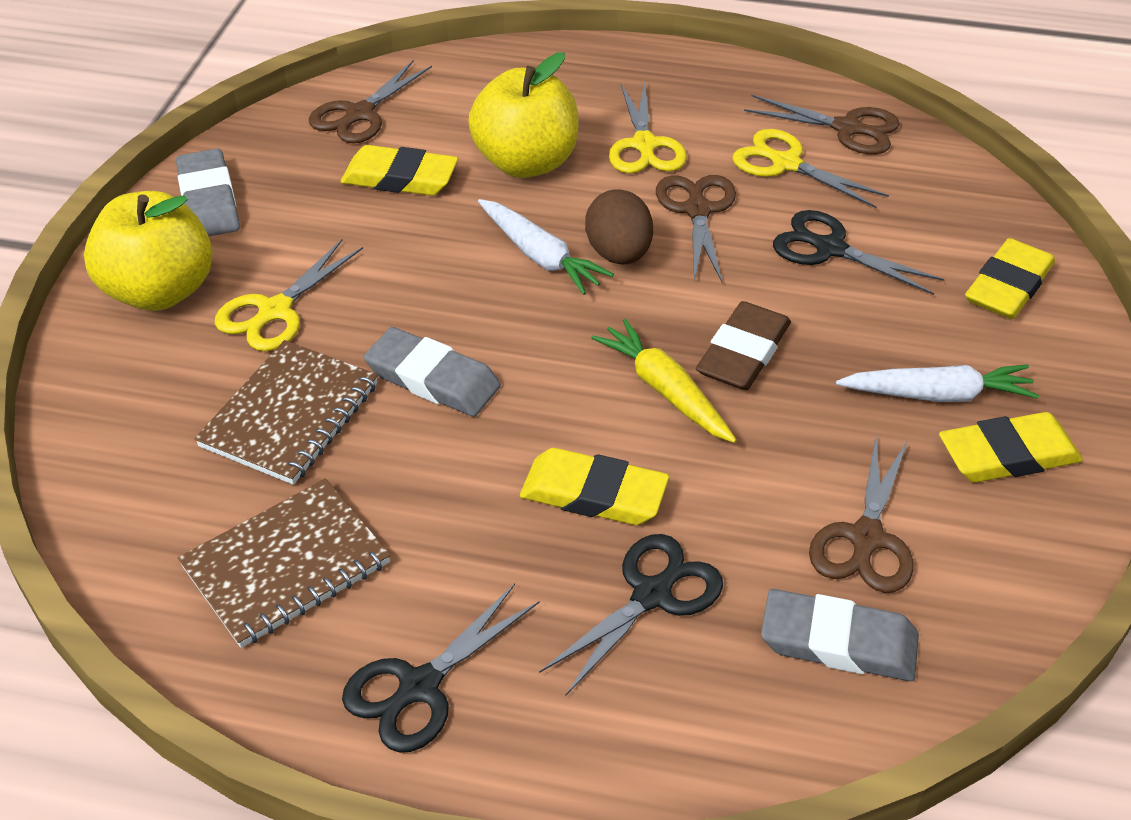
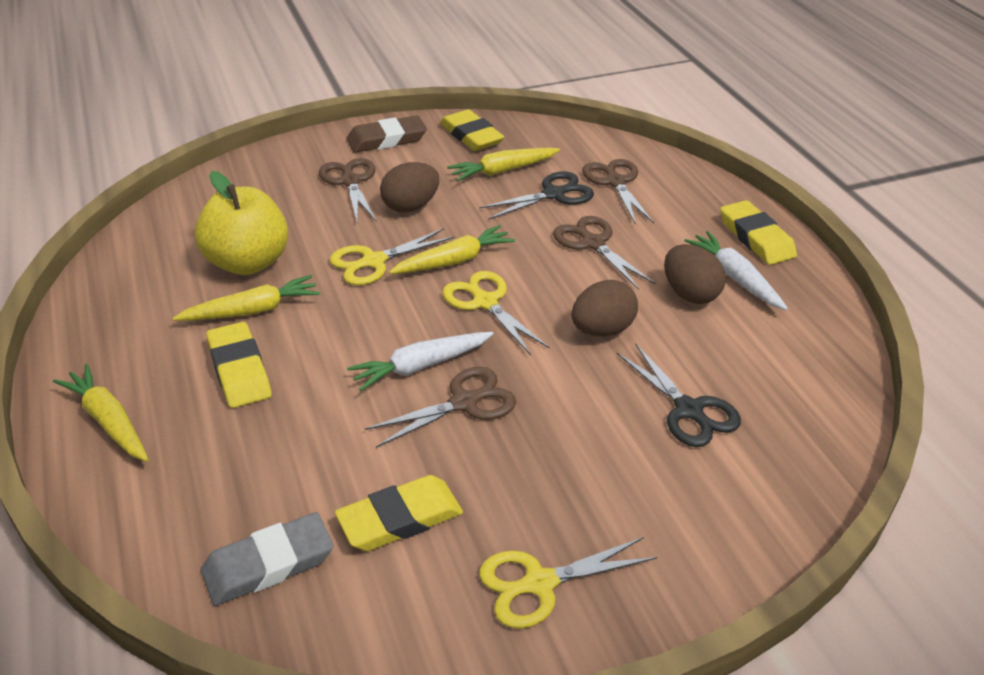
black scissors: 3 -> 2
brown egg: 1 -> 3
brown notebook: 2 -> 0
grey eraser: 3 -> 1
yellow apple: 2 -> 1
yellow carrot: 1 -> 4

